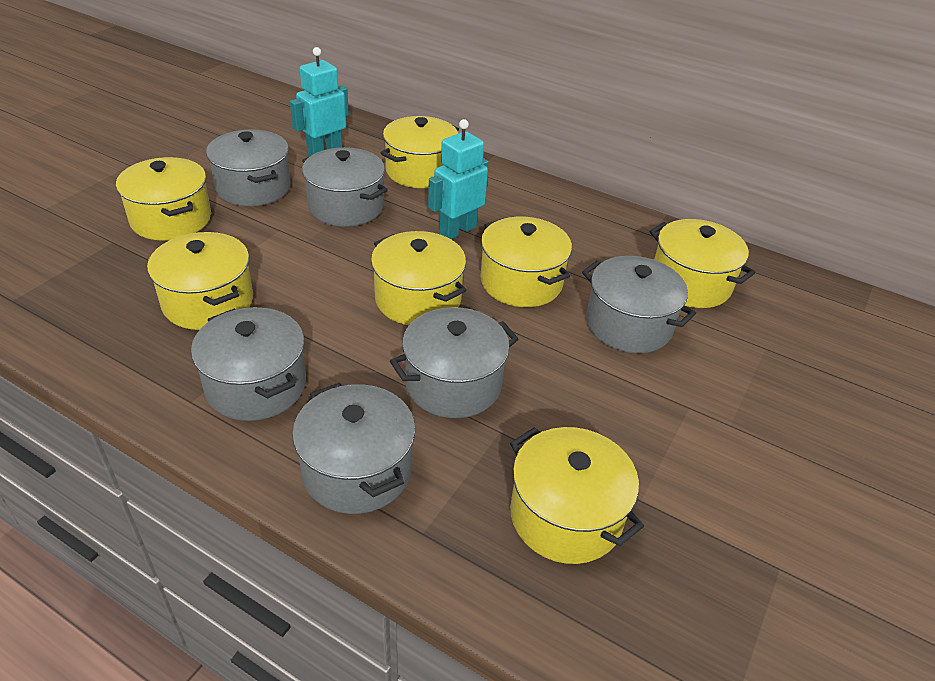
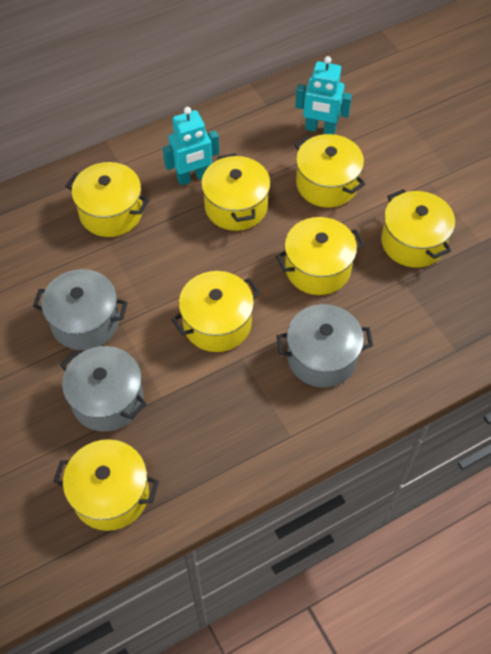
grey pot: 6 -> 3

